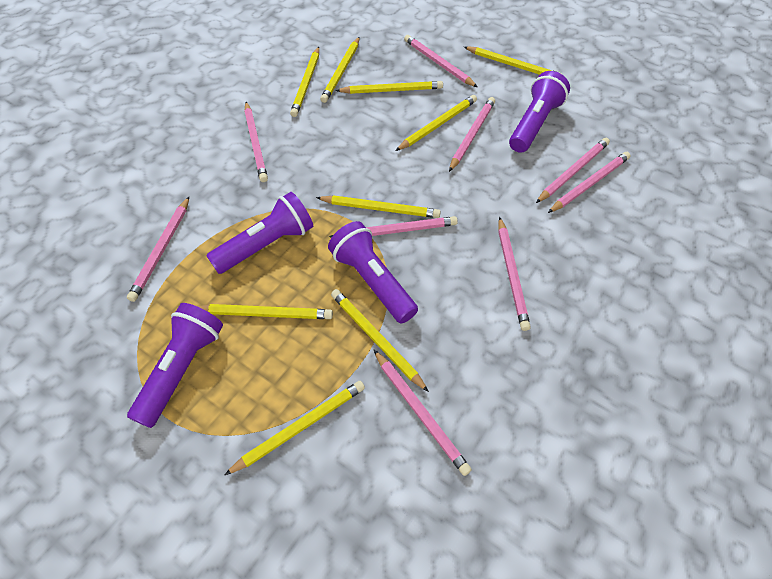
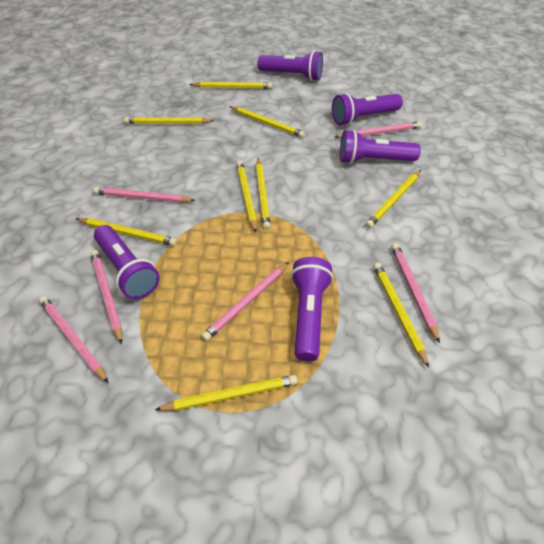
pink pencil: 9 -> 6
purple flashlight: 4 -> 5

